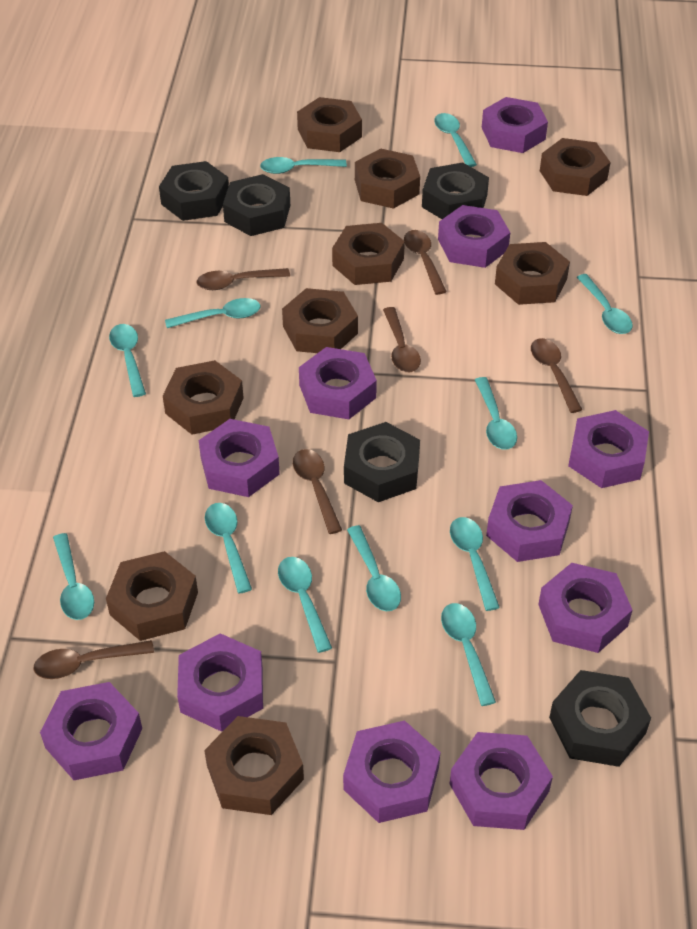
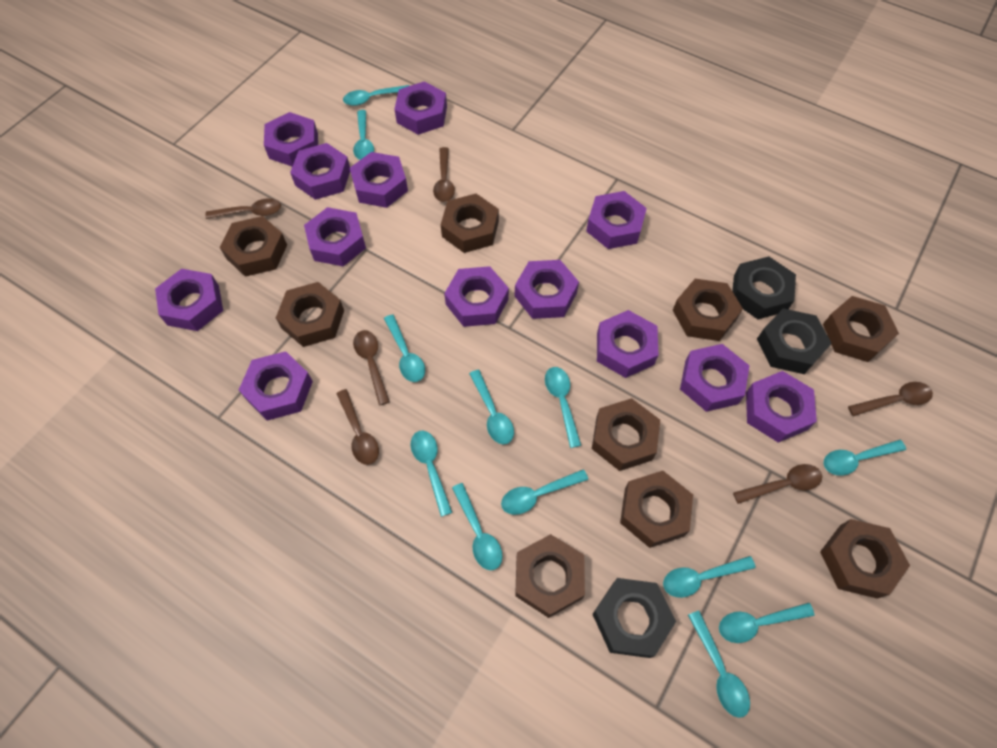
black nut: 5 -> 3
purple nut: 11 -> 13

